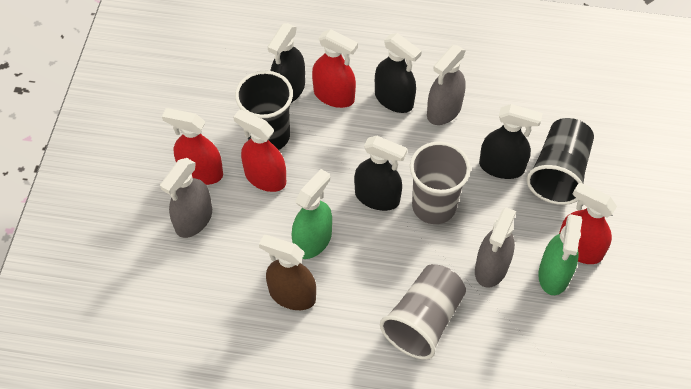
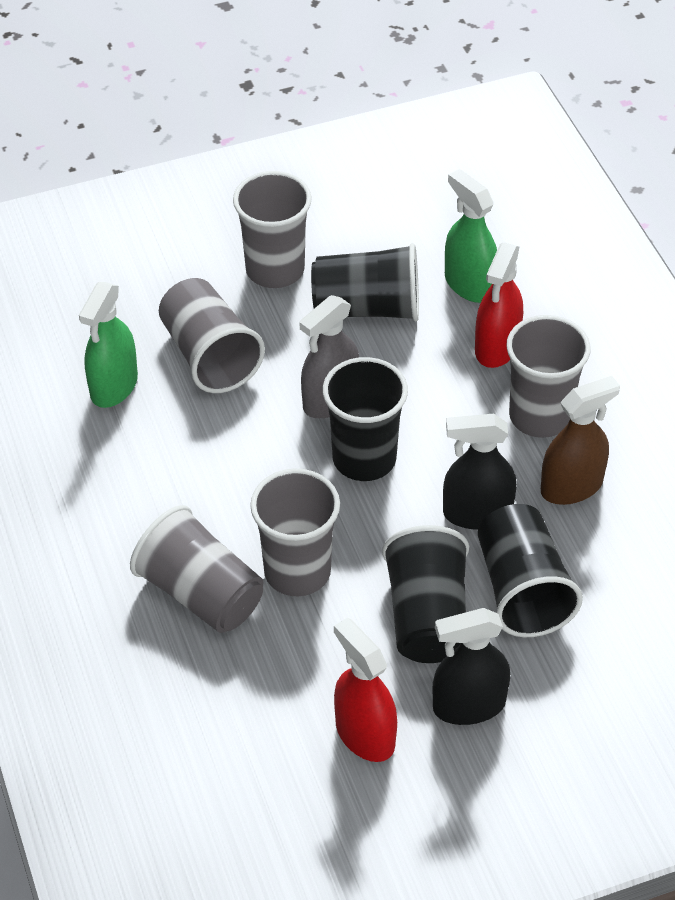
black cup: 2 -> 4
black spray bottle: 4 -> 2
grey cup: 2 -> 5
grey spray bottle: 3 -> 1
red spray bottle: 4 -> 2

